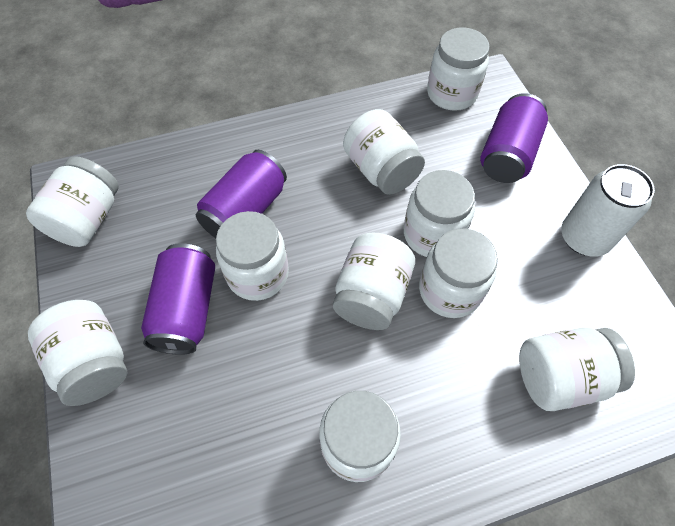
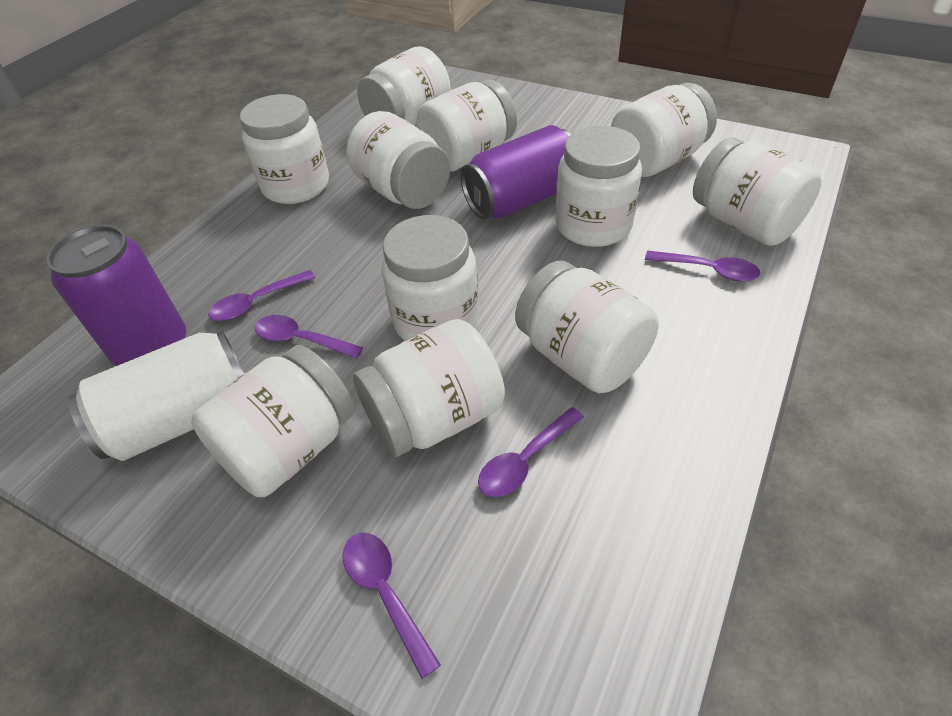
purple can: 3 -> 2
purple spoon: 0 -> 5
white jar: 10 -> 11

